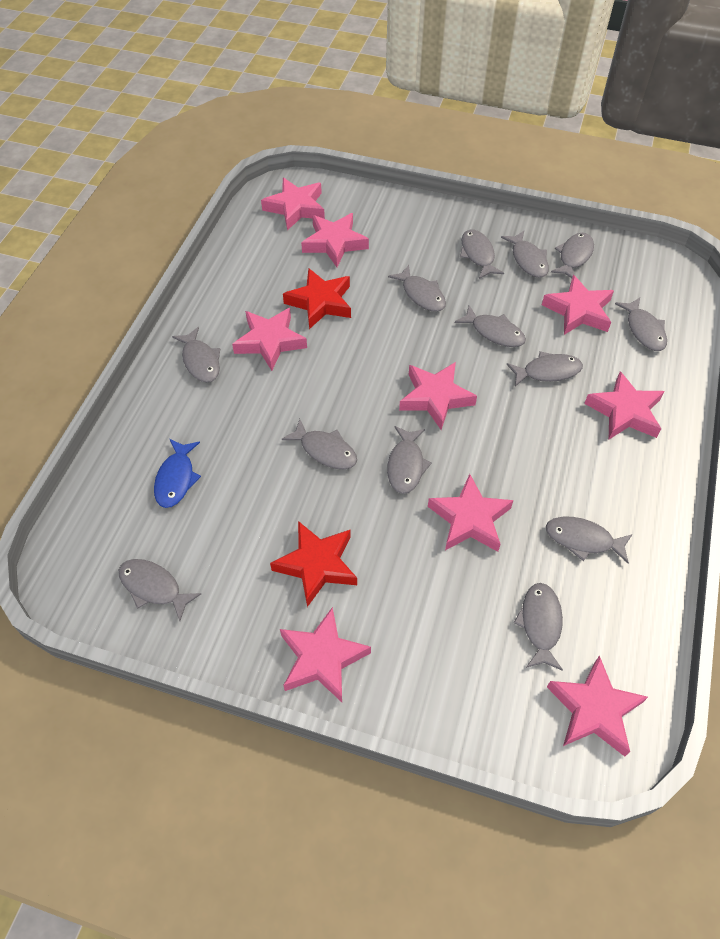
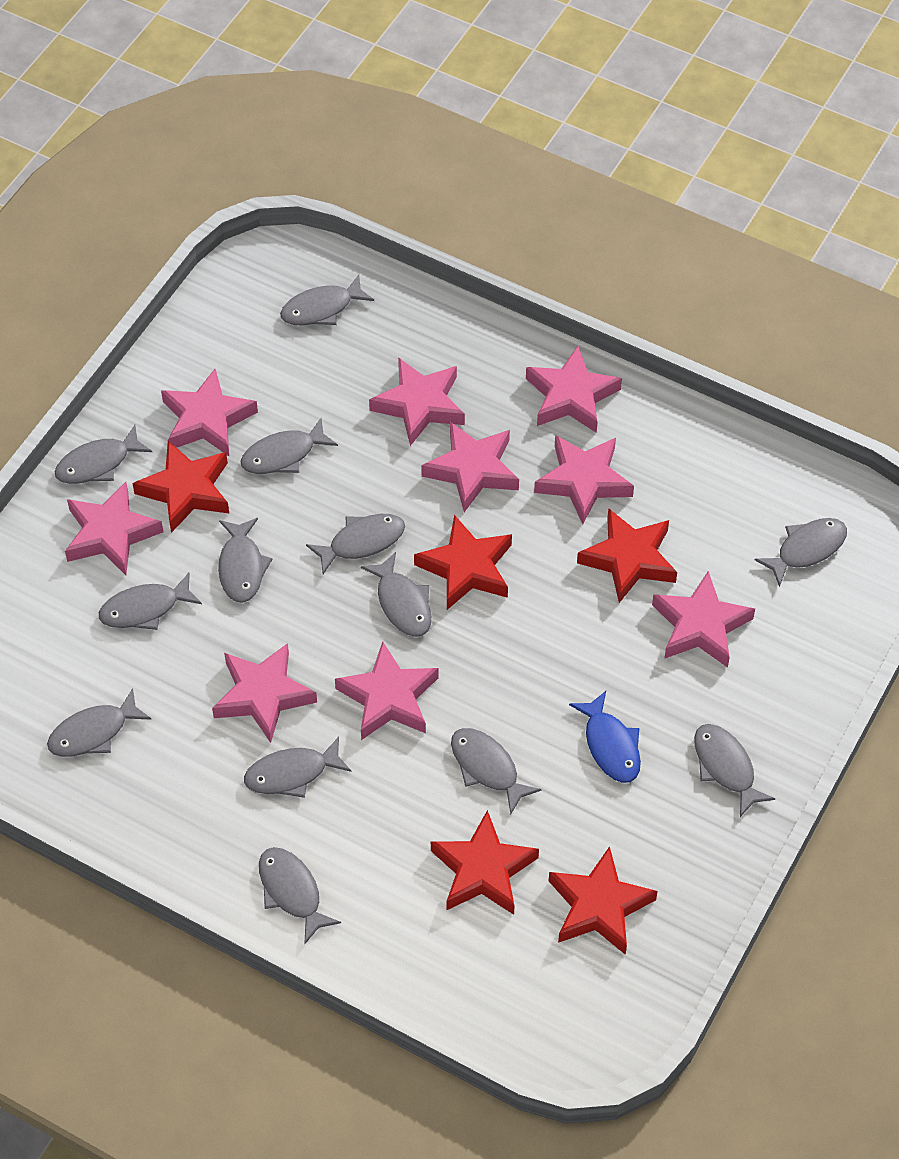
red star: 2 -> 5

